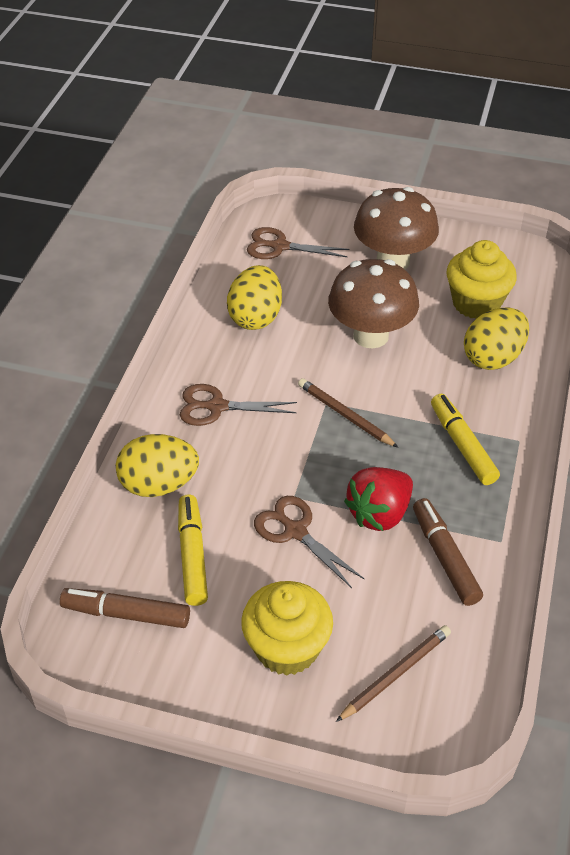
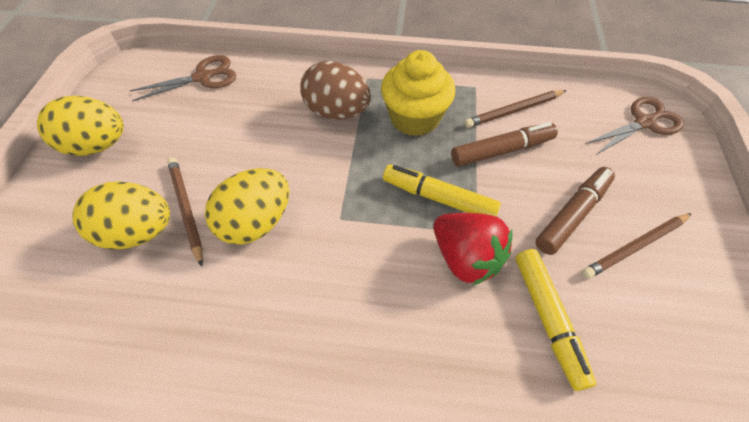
brown egg: 0 -> 1
brown mushroom: 2 -> 0
brown pencil: 2 -> 3
brown scissors: 3 -> 2
yellow cupcake: 2 -> 1

